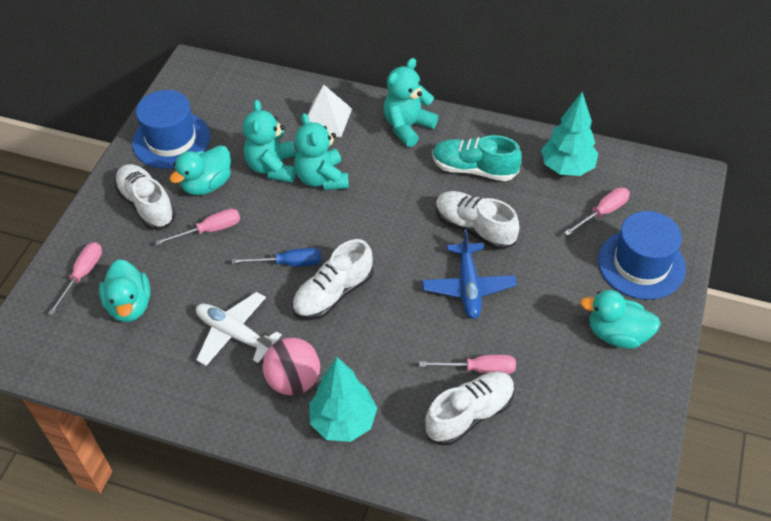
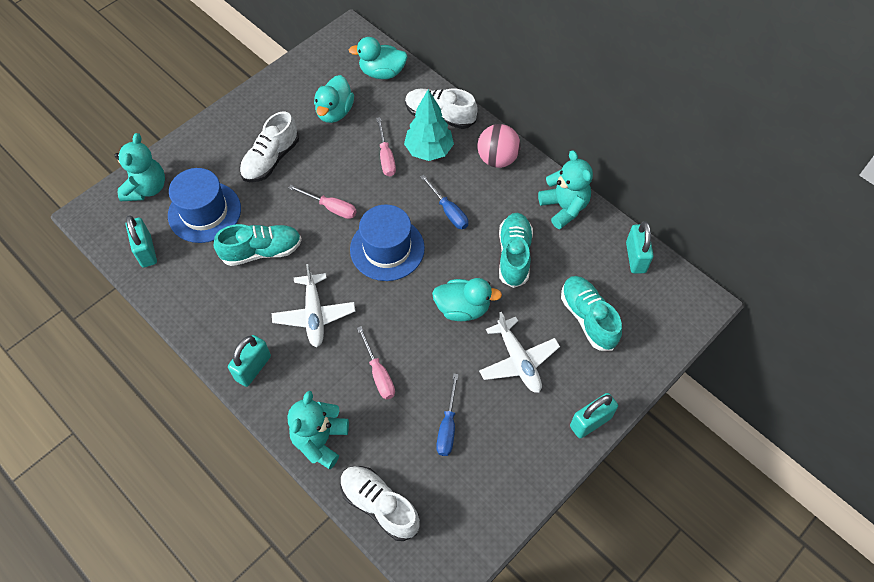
blue plane: 1 -> 0
blue screwdriver: 1 -> 2
pink screwdriver: 4 -> 3
turquoise padlock: 0 -> 4
turquoise shoe: 1 -> 3
turquoise tree: 2 -> 1
white plane: 1 -> 2
white pyramid: 1 -> 0
white shoe: 4 -> 3

